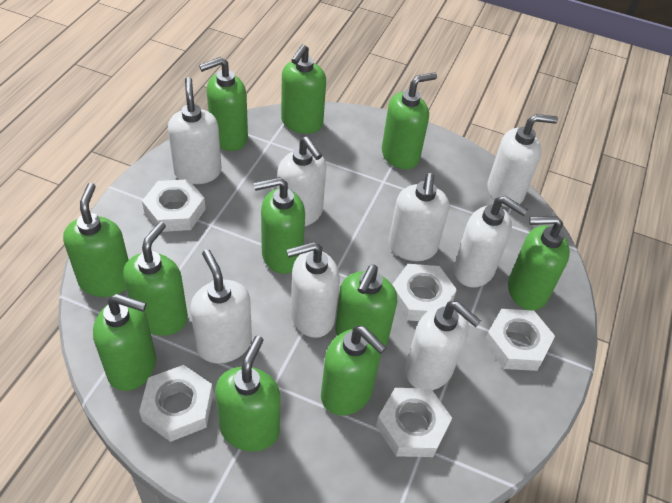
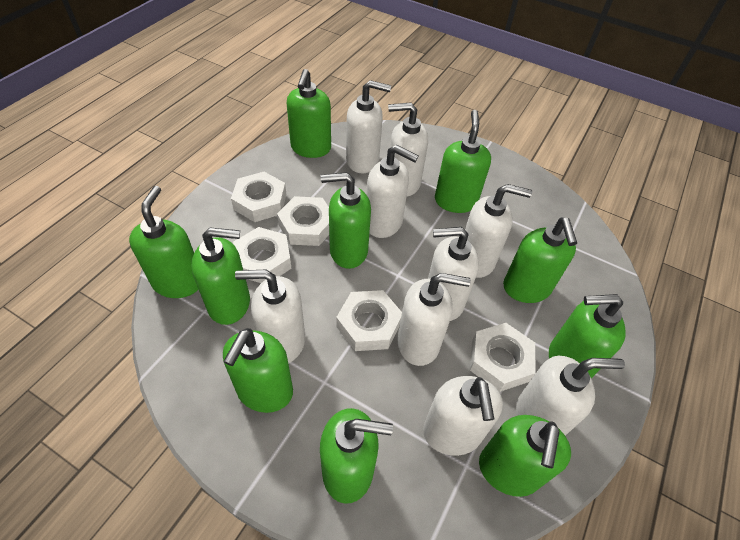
green soap dispenser: 11 -> 10
white soap dispenser: 8 -> 9

